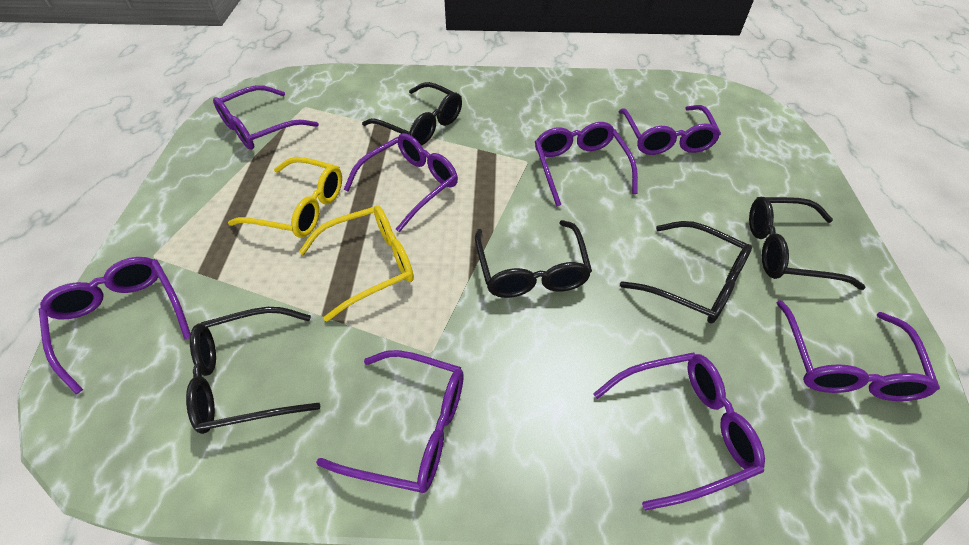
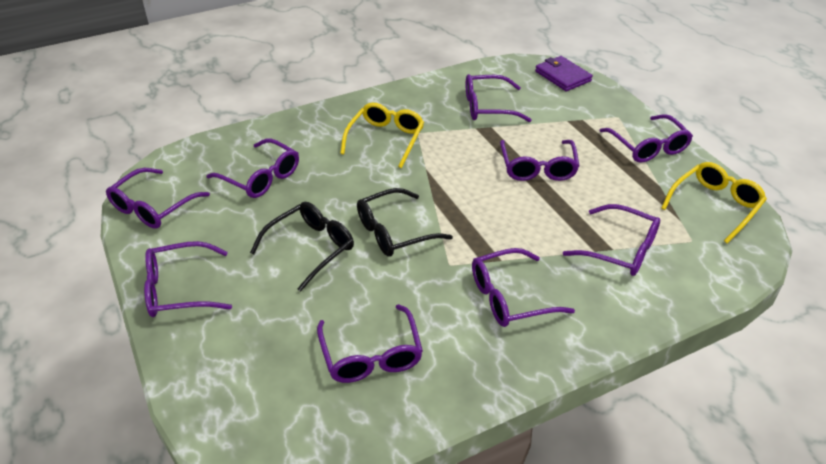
black glasses: 5 -> 2
purple glasses: 8 -> 9
purple wallet: 0 -> 1

